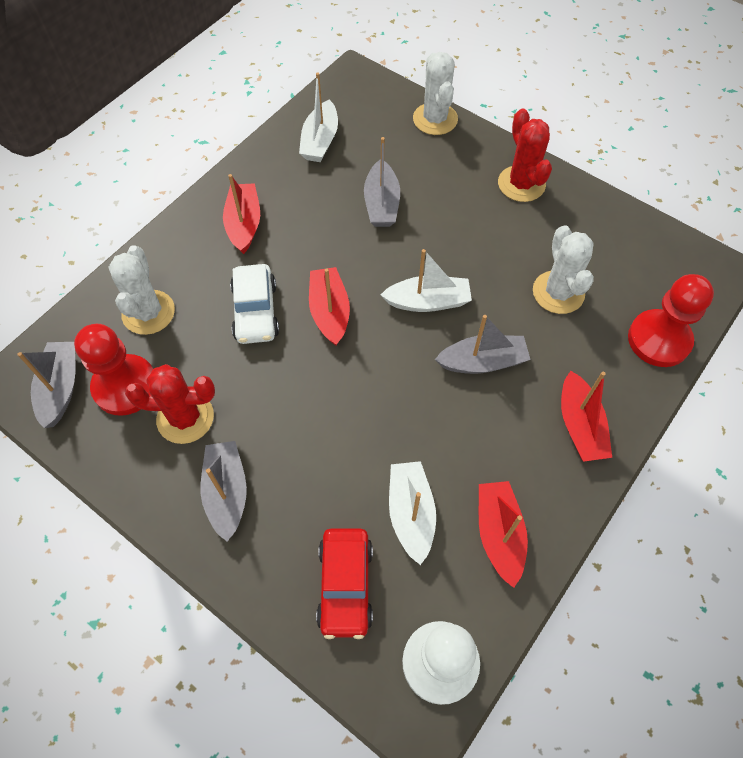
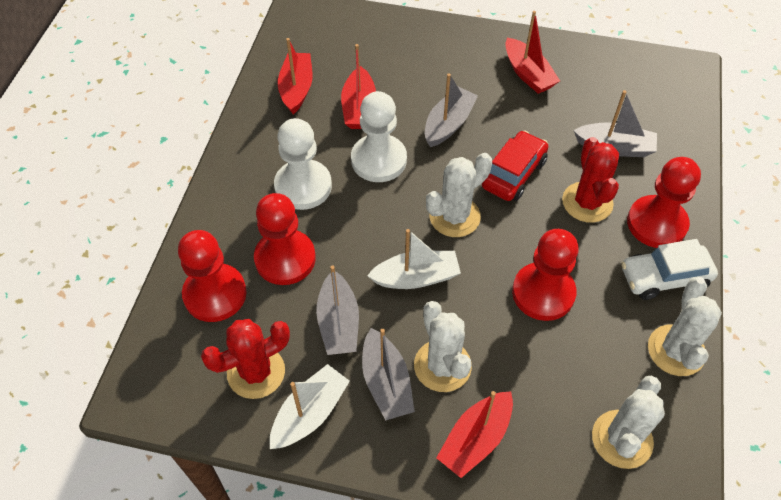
red pawn: 2 -> 4
white boat: 3 -> 2
white cactus: 3 -> 4
white pawn: 1 -> 2

